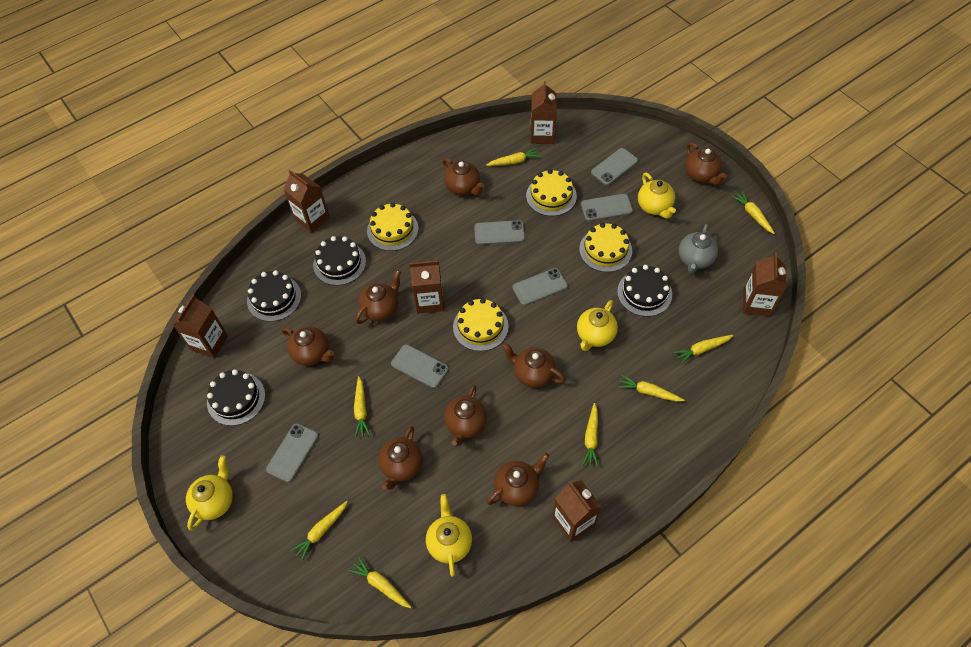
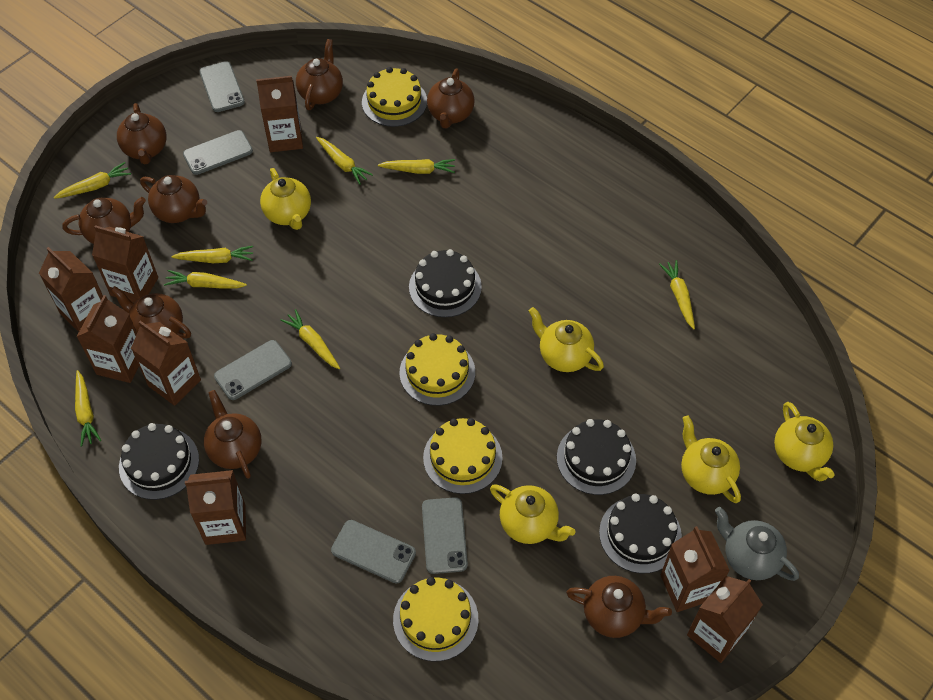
brown carton: 6 -> 8
grey phone: 6 -> 5
yellow teapot: 4 -> 5

